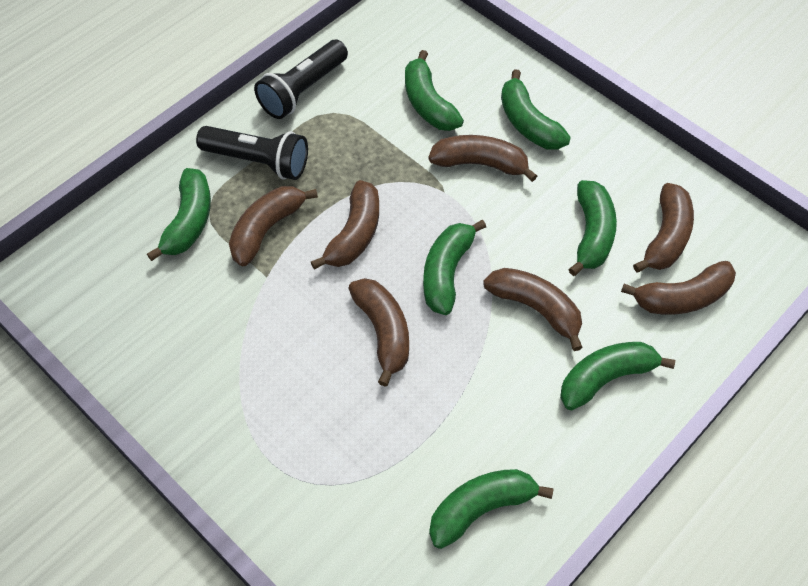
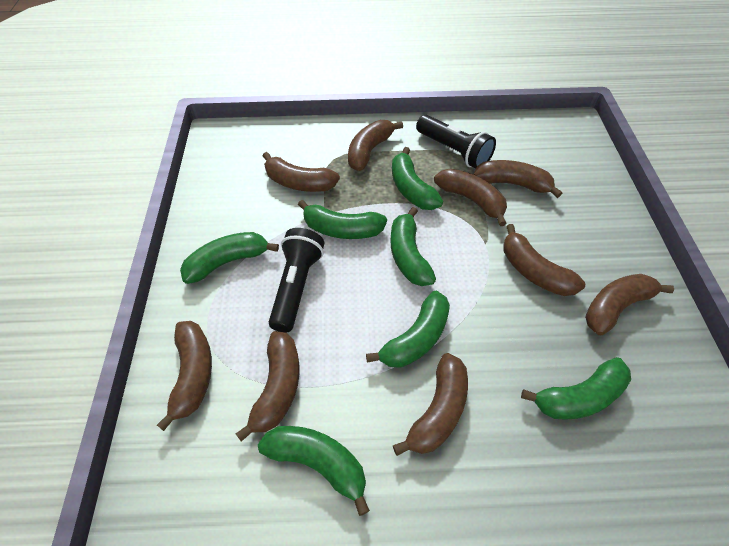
brown banana: 7 -> 9

